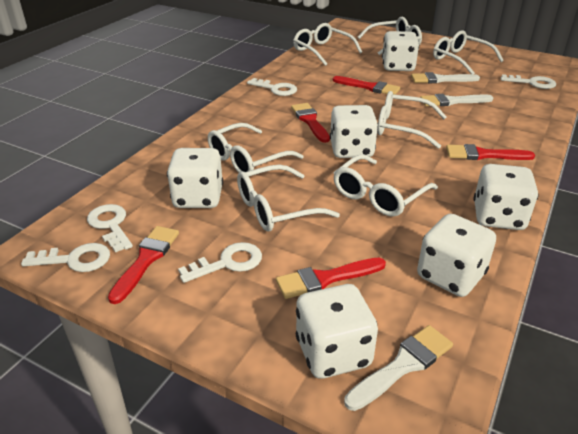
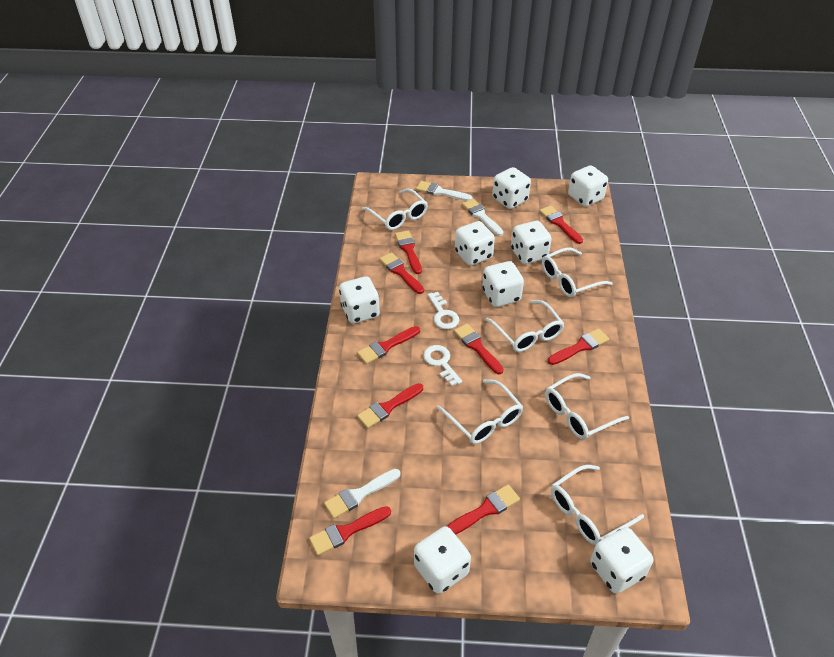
red brush: 5 -> 9
white dice: 6 -> 8
white glasses: 7 -> 6
white key: 5 -> 2

